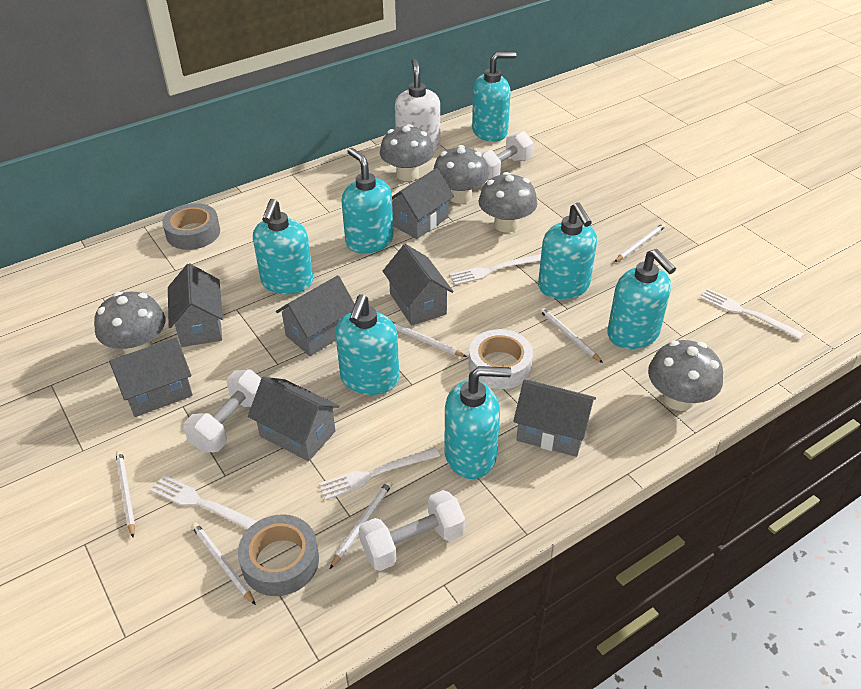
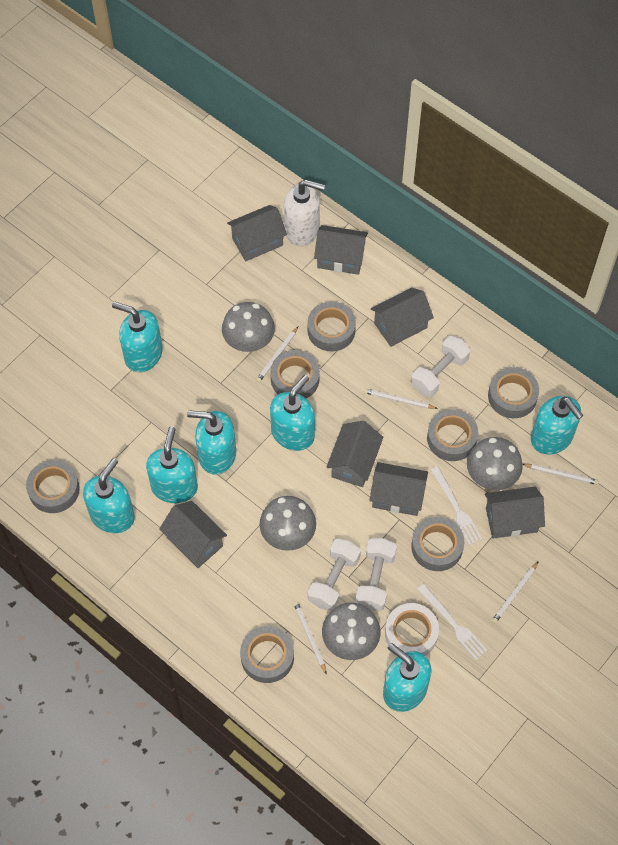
grey mushroom: 5 -> 4
grey tape: 2 -> 7
white fork: 4 -> 2
white pencil: 6 -> 5

